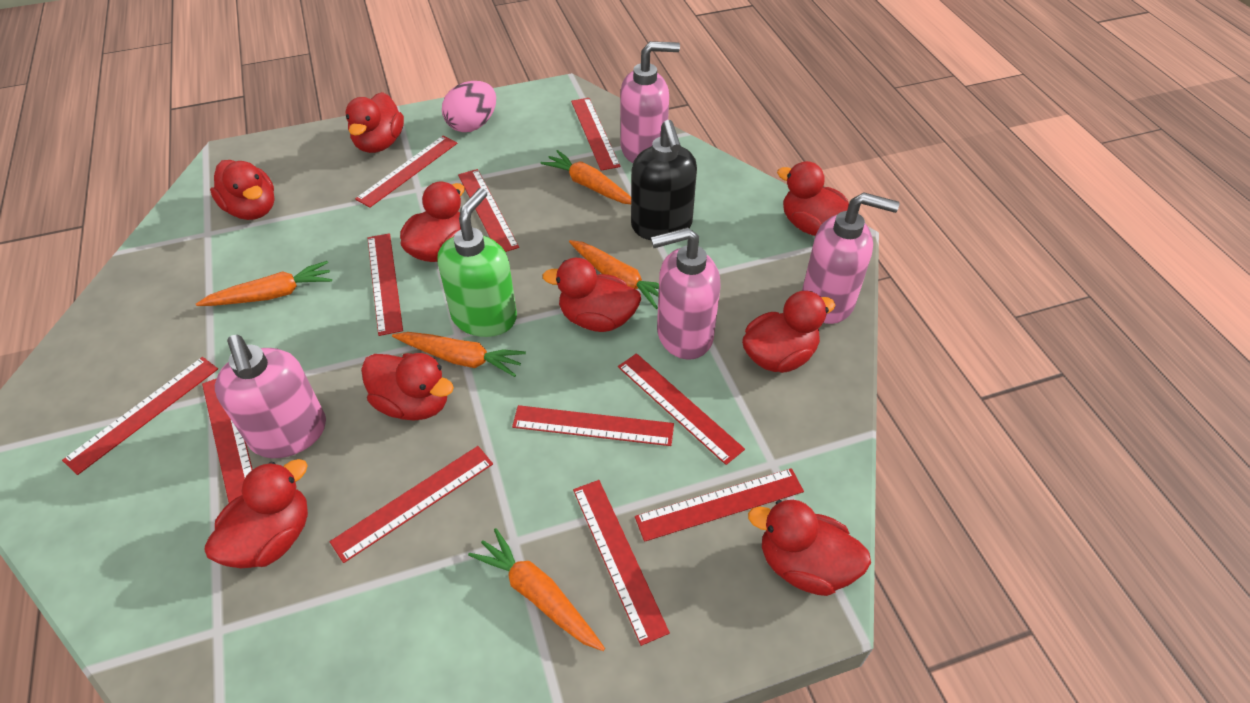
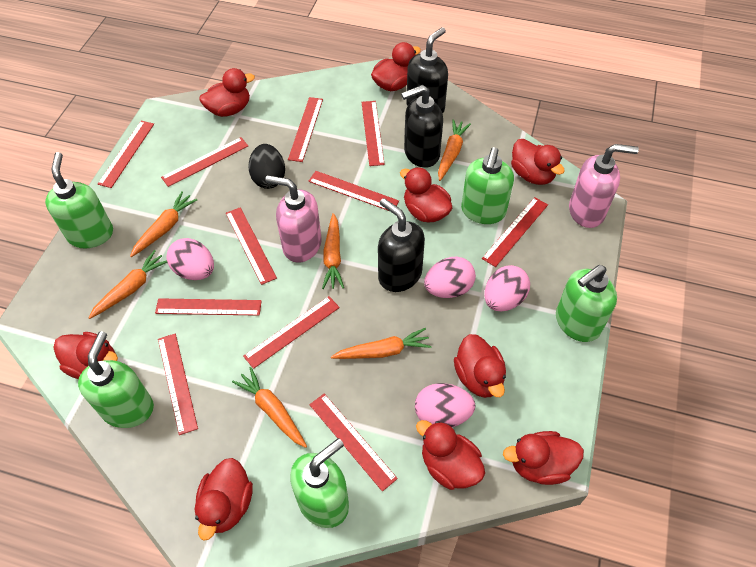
black egg: 0 -> 1
black soap dispenser: 1 -> 3
green soap dispenser: 1 -> 5
orange carrot: 5 -> 6
pink egg: 1 -> 4
pink soap dispenser: 4 -> 2

